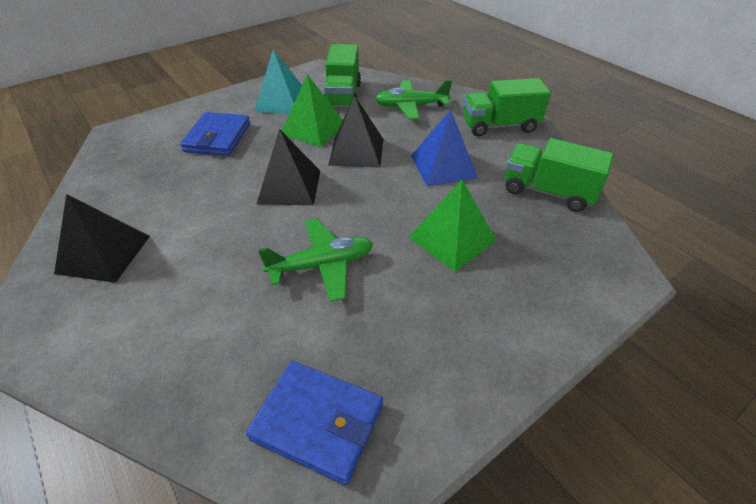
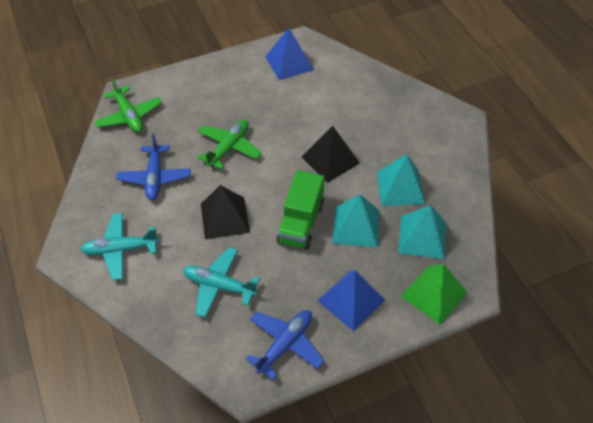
black pyramid: 3 -> 2
blue plane: 0 -> 2
blue pyramid: 1 -> 2
blue wallet: 2 -> 0
green pyramid: 2 -> 1
green truck: 3 -> 1
turquoise plane: 0 -> 2
turquoise pyramid: 1 -> 3

